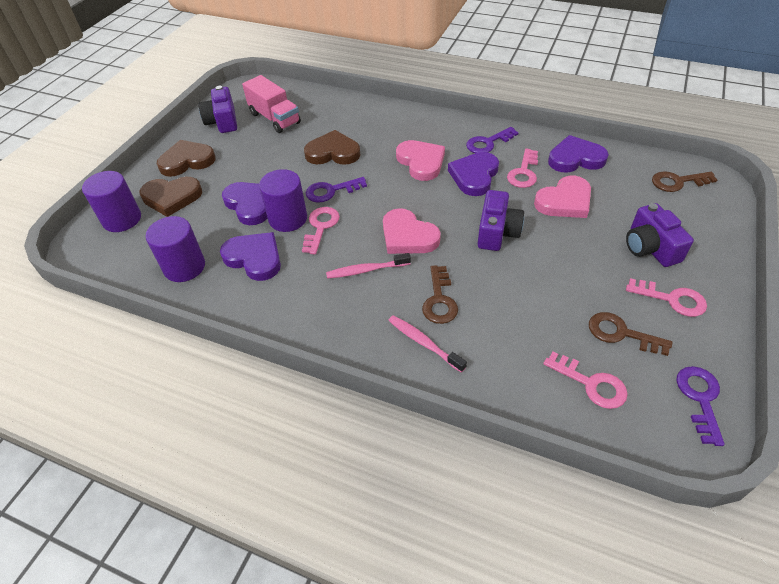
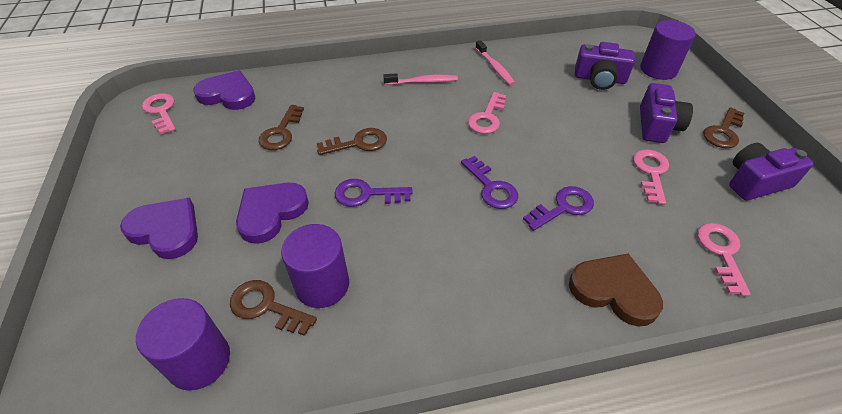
brown heart: 3 -> 1
brown key: 3 -> 4
pink heart: 3 -> 0
pink truck: 1 -> 0
purple heart: 4 -> 3

